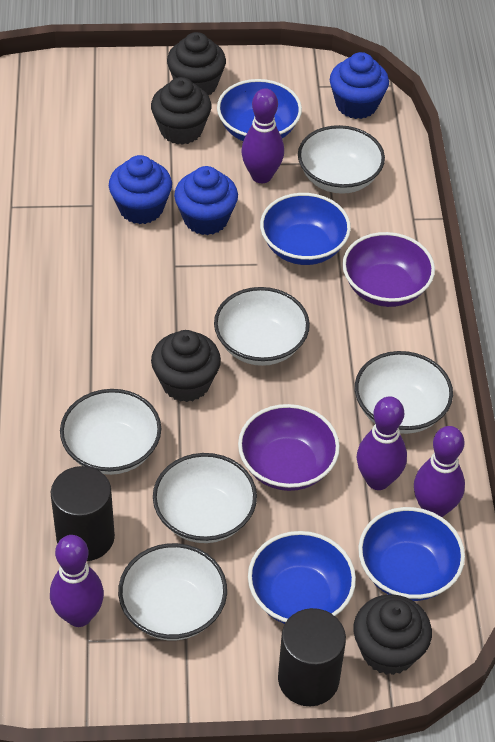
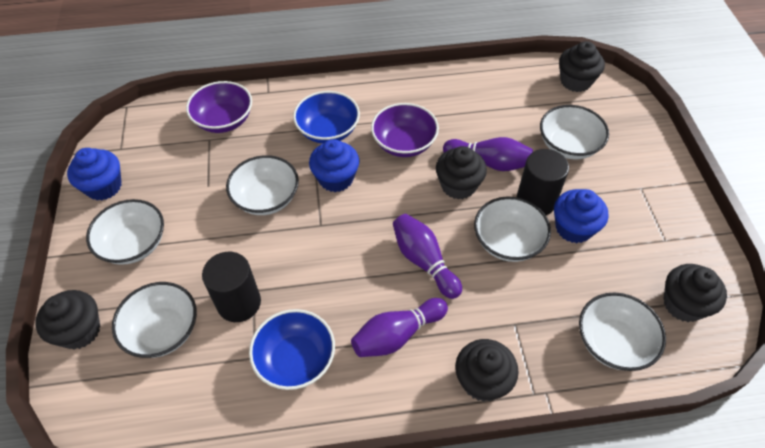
black cupcake: 4 -> 5
blue bowl: 4 -> 2
purple bowling pin: 4 -> 3

